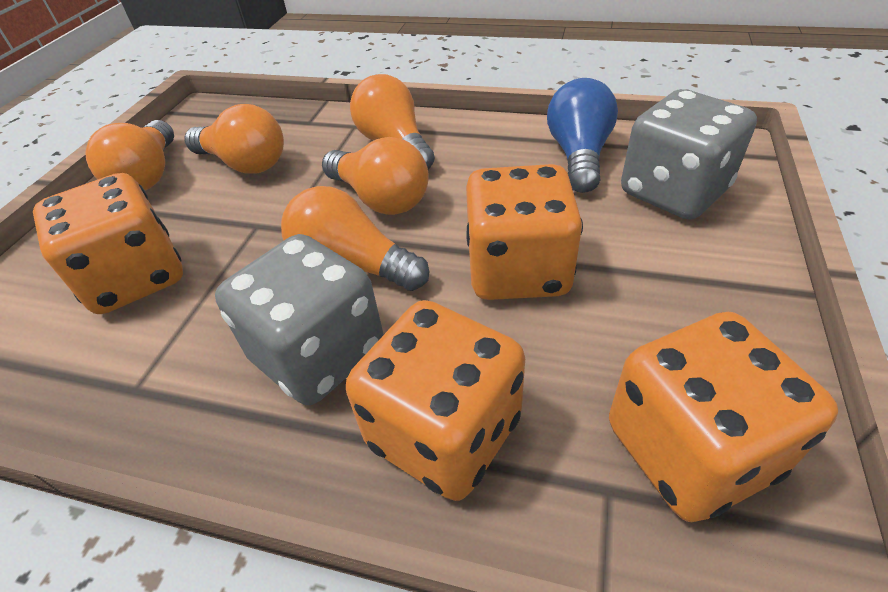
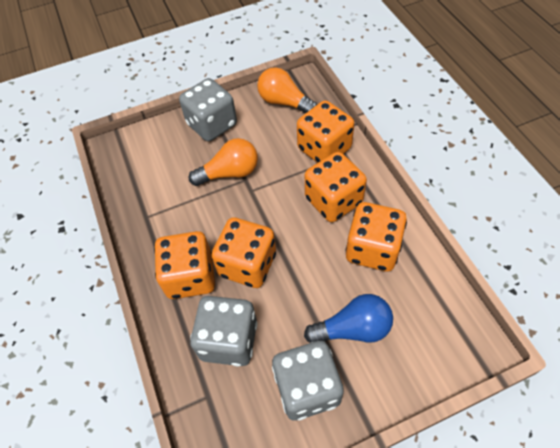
grey dice: 2 -> 3
orange dice: 4 -> 5
orange light bulb: 5 -> 2

